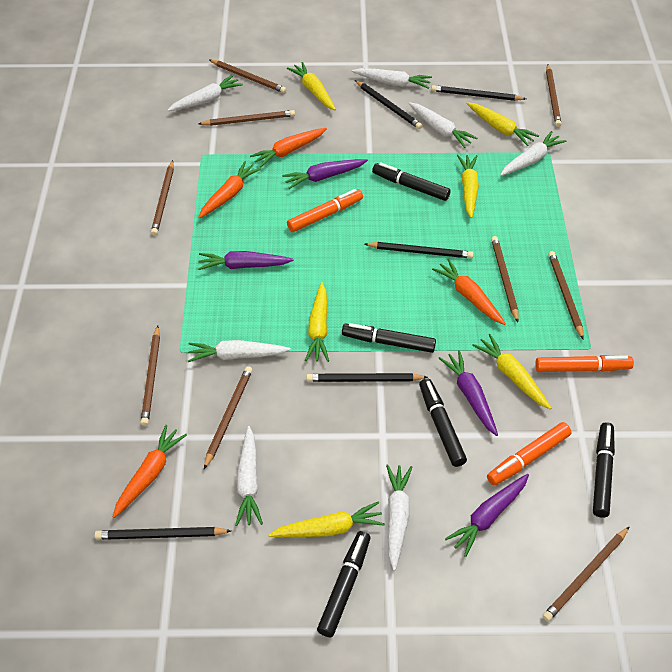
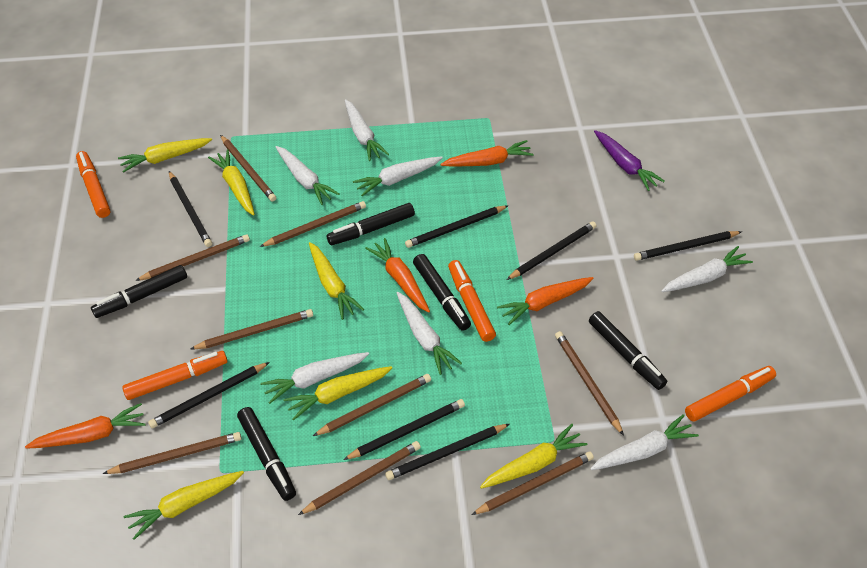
black pencil: 5 -> 7
orange marker: 3 -> 4
purple carrot: 4 -> 1

